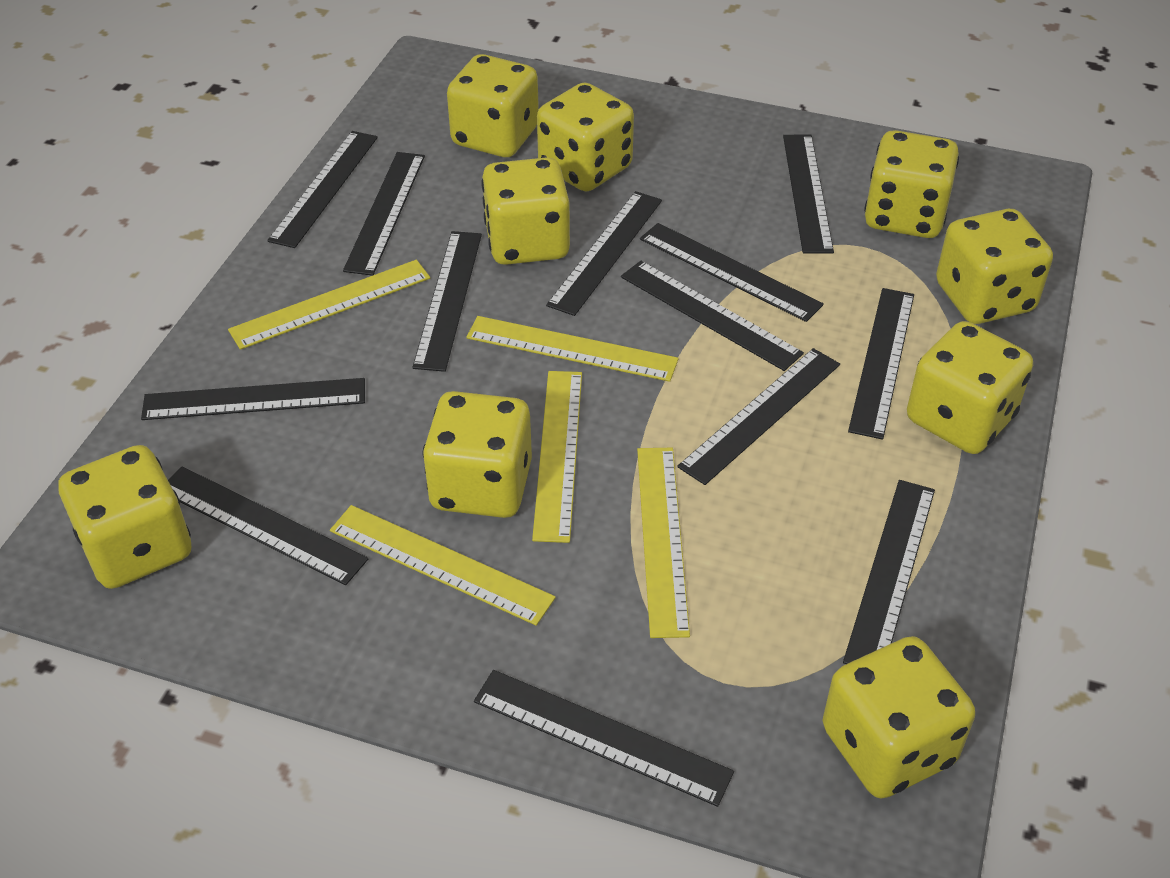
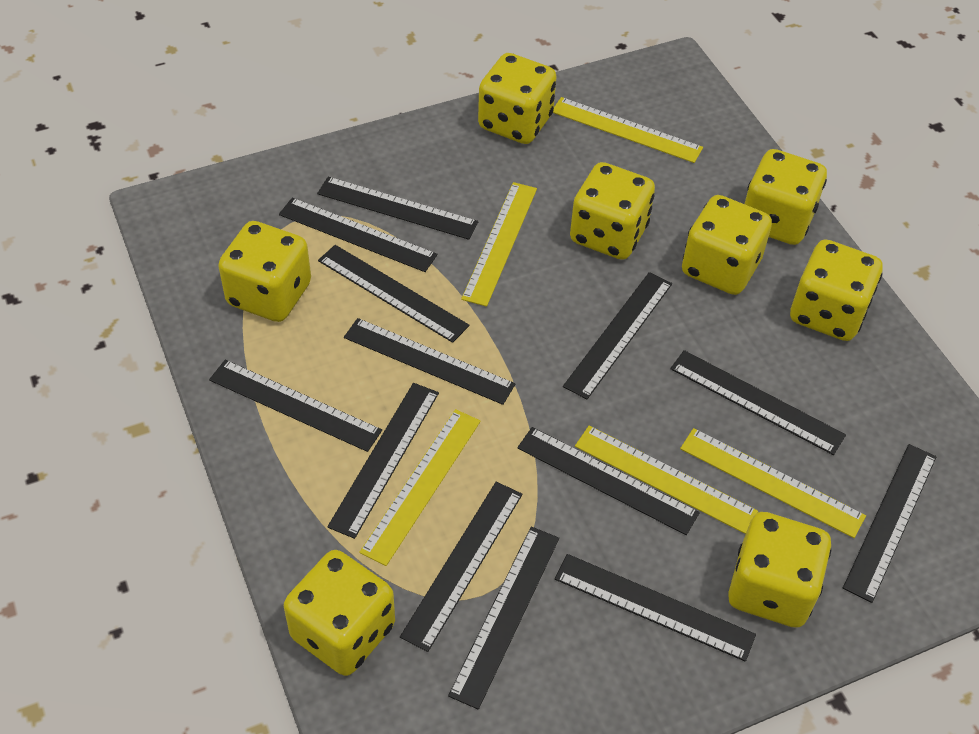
yellow dice: 9 -> 8

